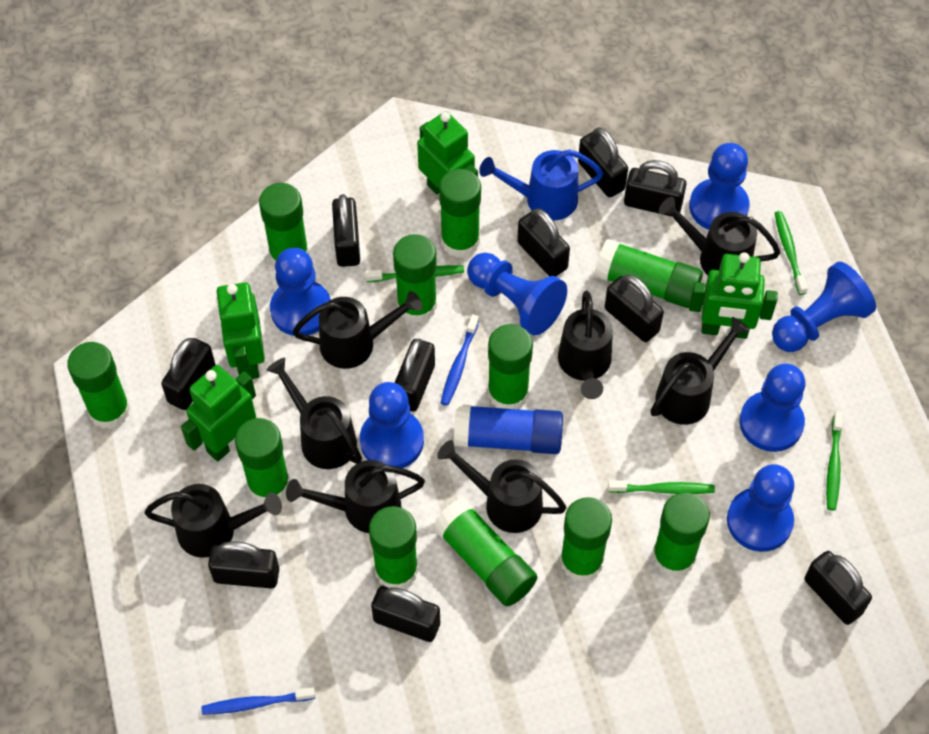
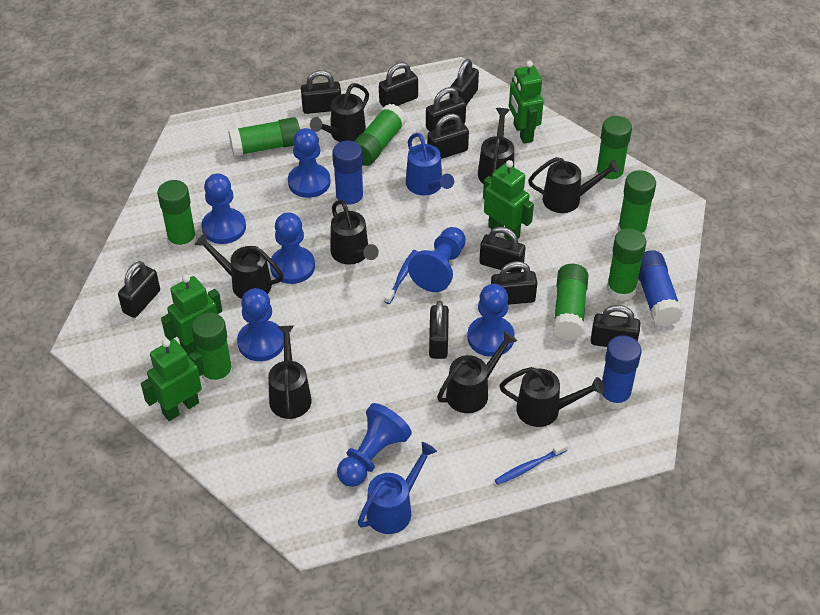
blue glue stick: 1 -> 3
blue watering can: 1 -> 2
green glue stick: 11 -> 8
green toothbrush: 4 -> 0

